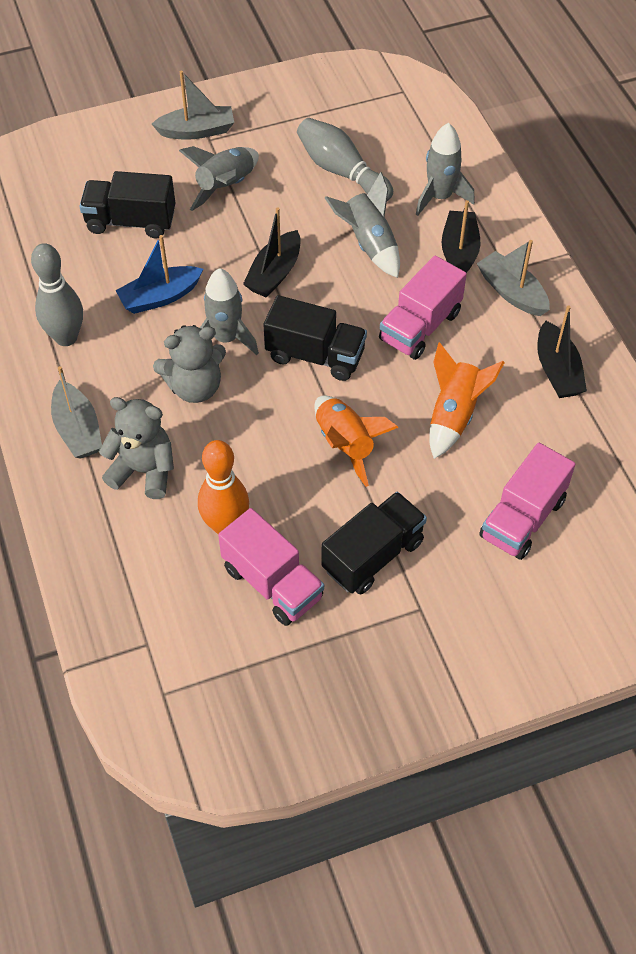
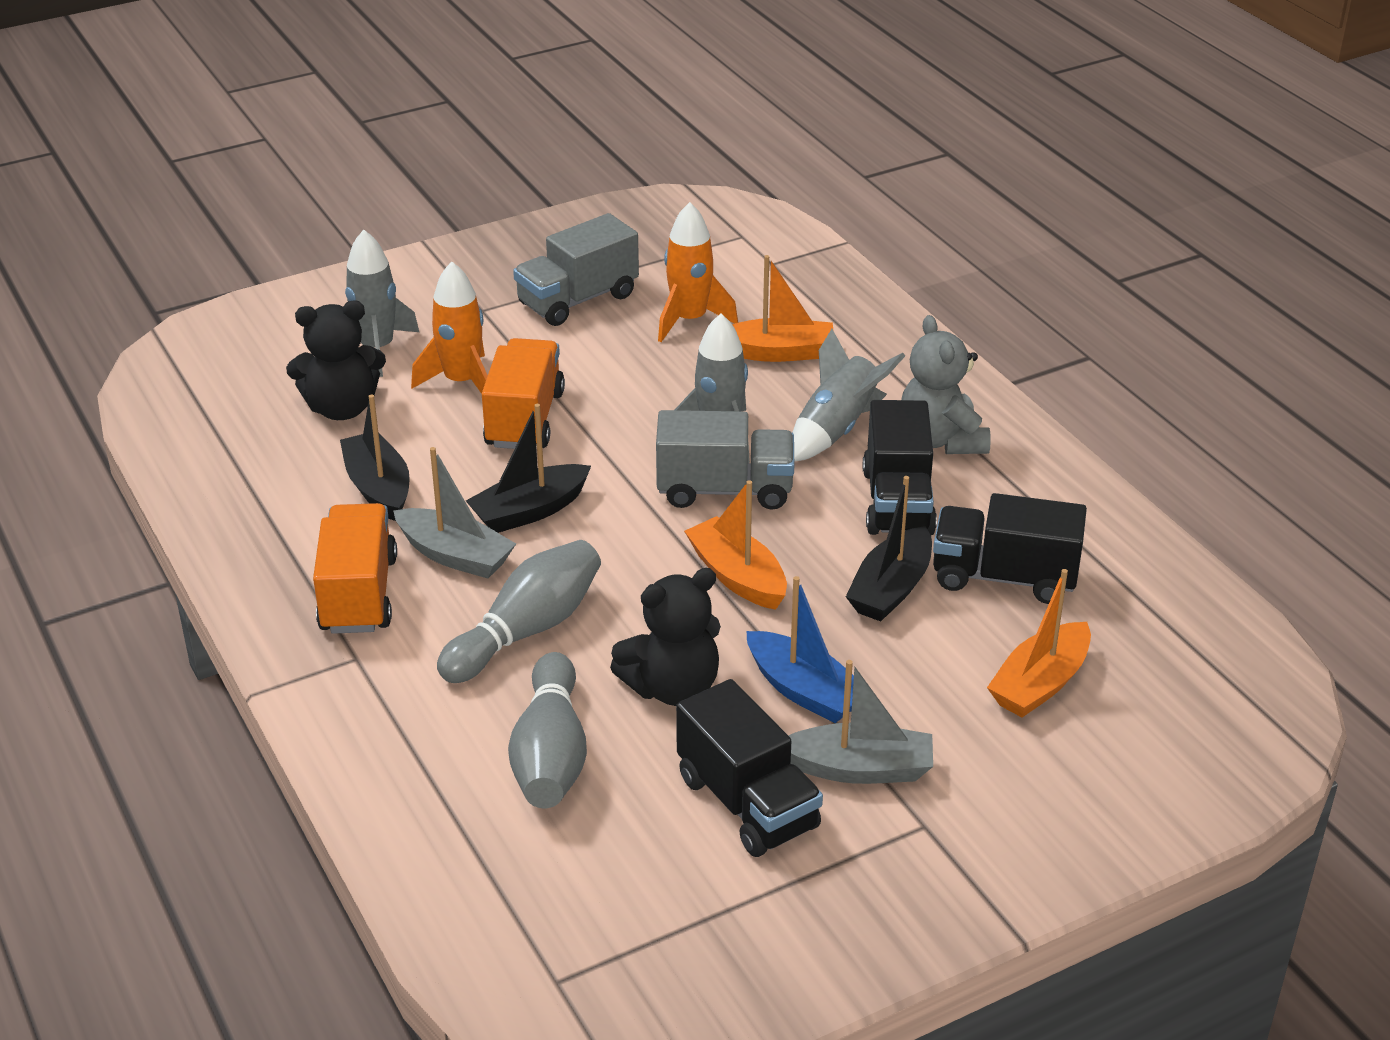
black teddy bear: 0 -> 2
grey boat: 3 -> 2
grey rocket: 4 -> 3
grey teddy bear: 2 -> 1
grey truck: 0 -> 2
orange boat: 0 -> 3
orange bowling pin: 1 -> 0
orange truck: 0 -> 2
pink truck: 3 -> 0

